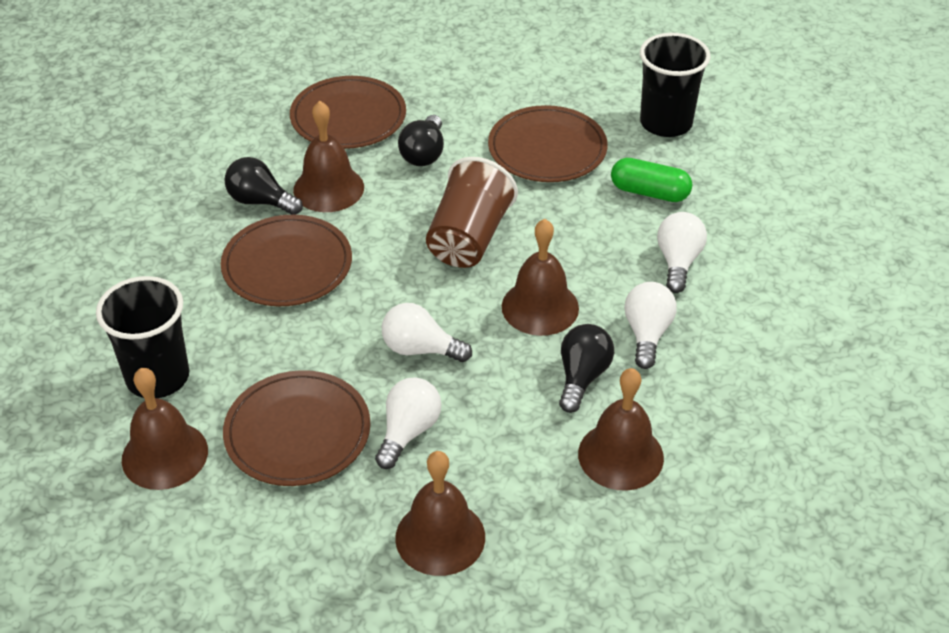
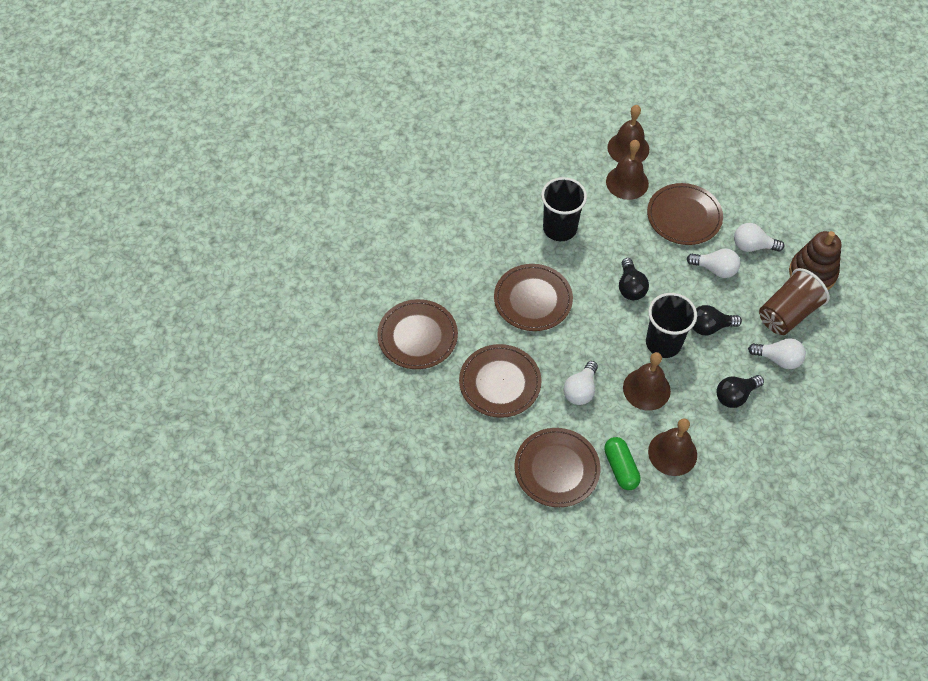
brown bell: 5 -> 4
brown plate: 4 -> 5
brown stacking toy: 0 -> 1

